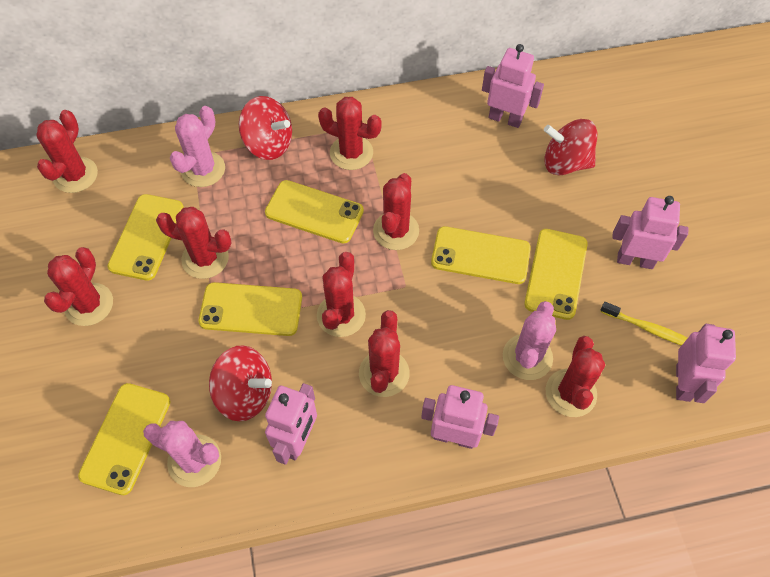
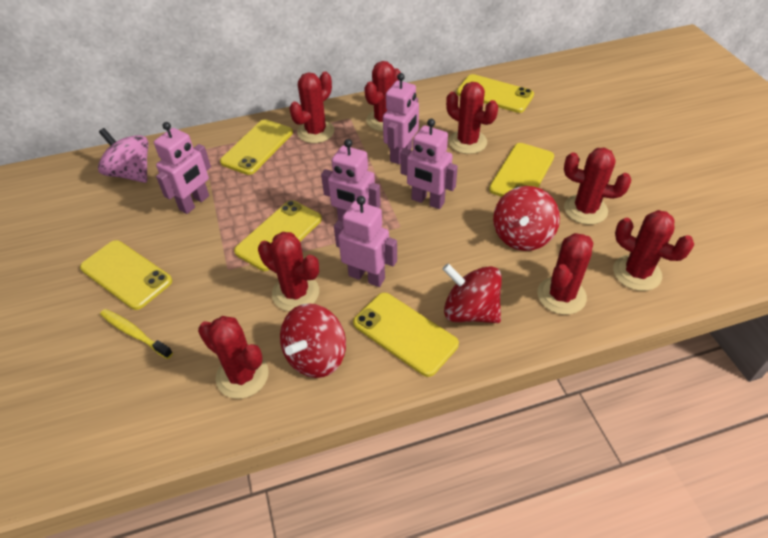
pink cactus: 3 -> 0
pink spinning top: 0 -> 1

